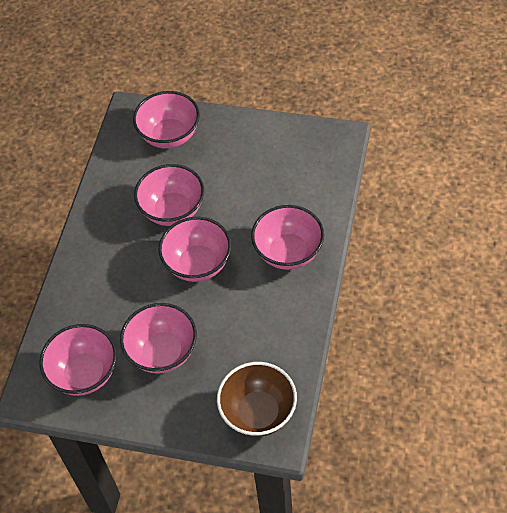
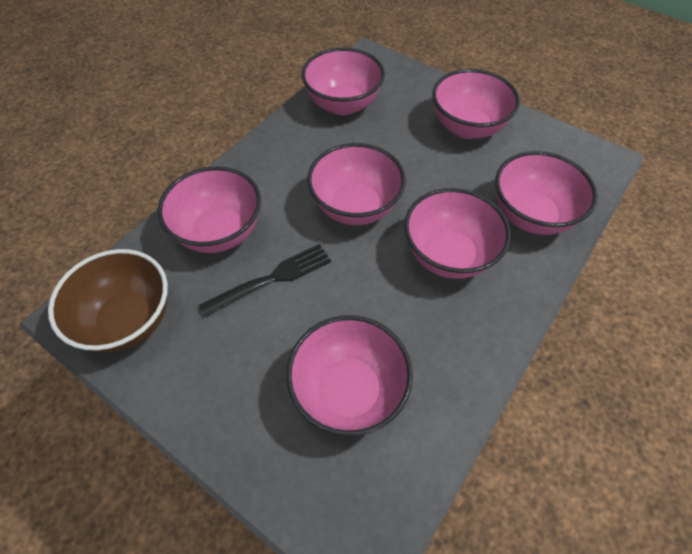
black fork: 0 -> 1
pink bowl: 6 -> 7

